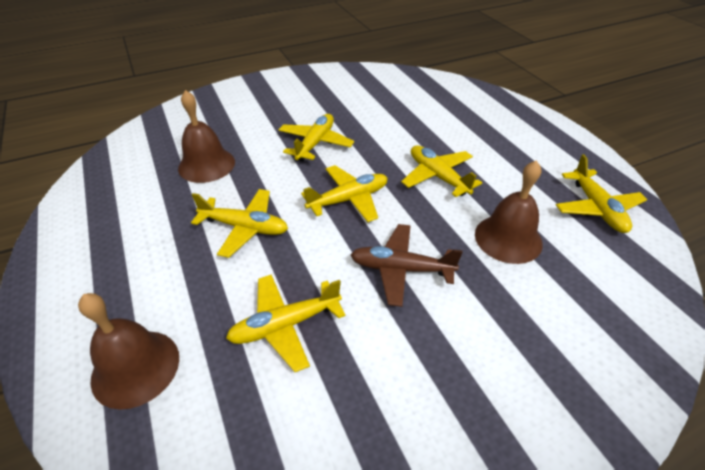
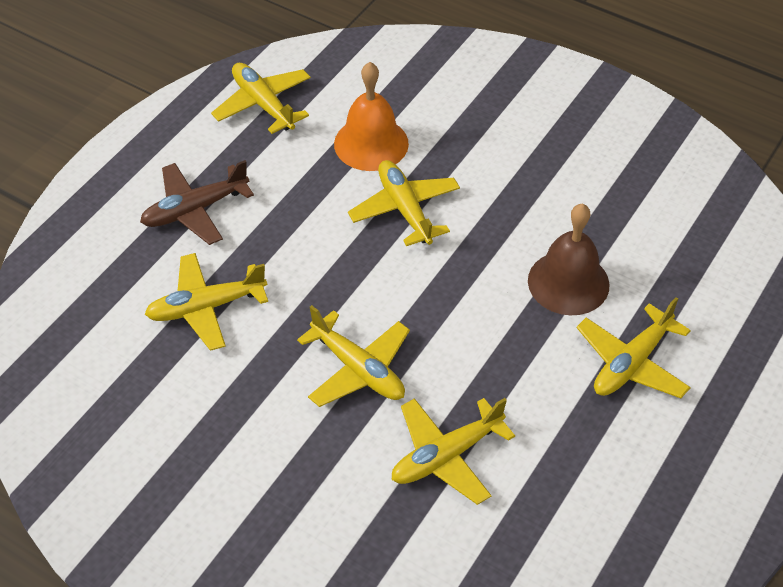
brown bell: 3 -> 1
orange bell: 0 -> 1

